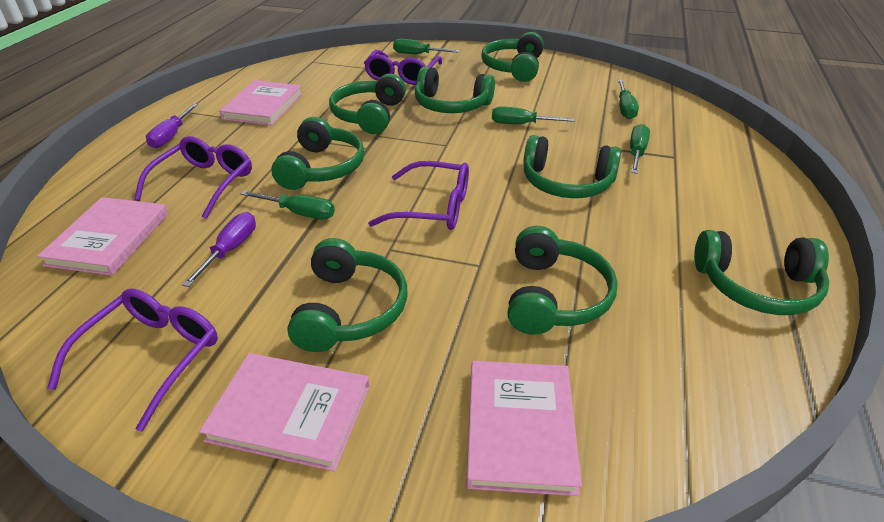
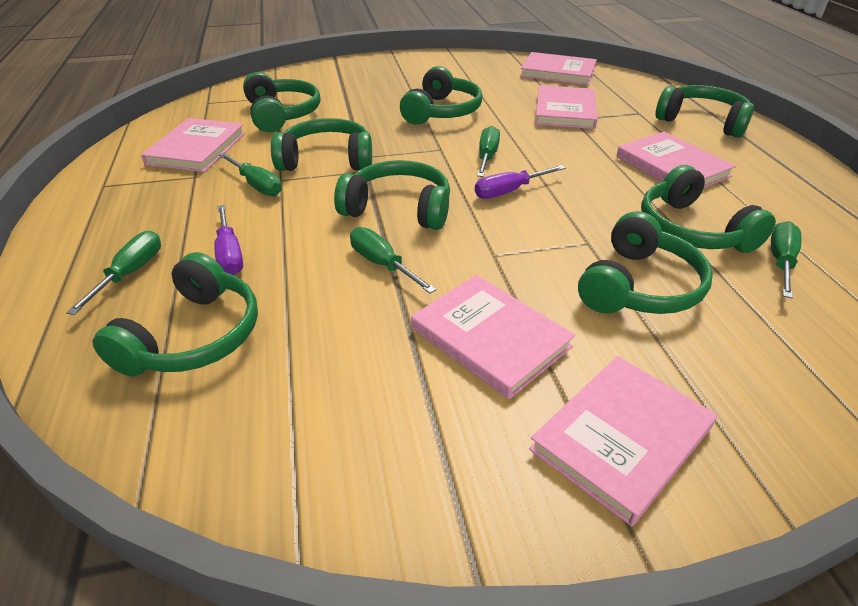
pink book: 4 -> 6
purple glasses: 4 -> 0

